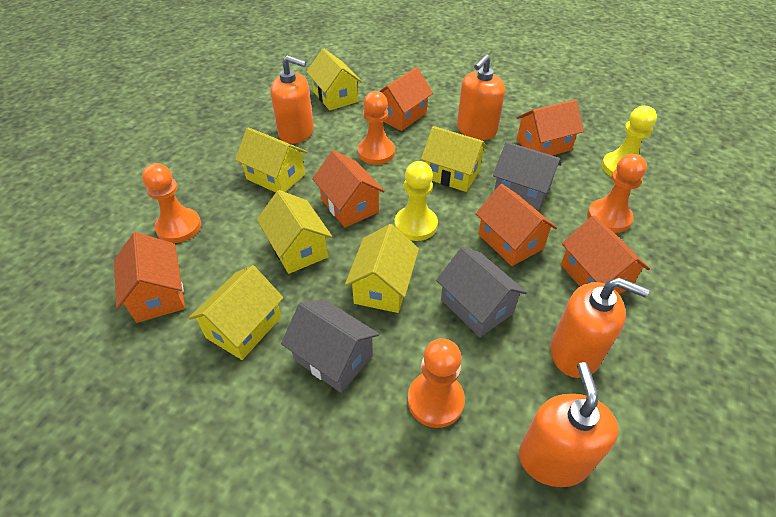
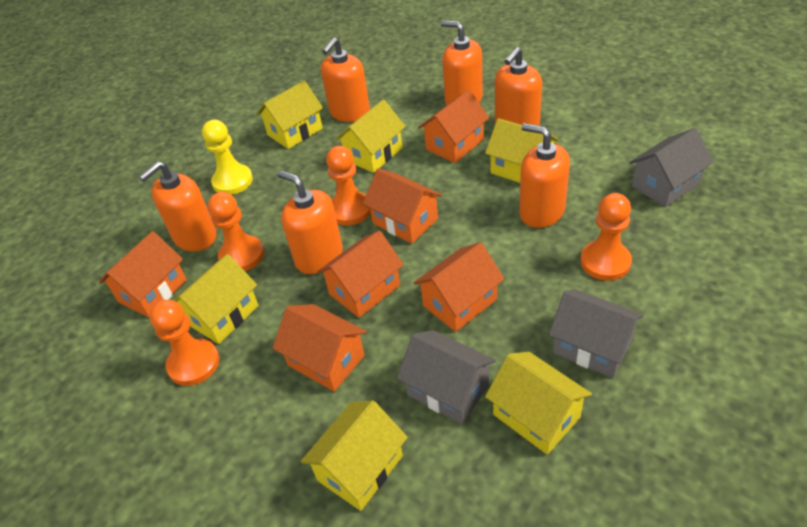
orange soap dispenser: 4 -> 6
yellow pawn: 2 -> 1

